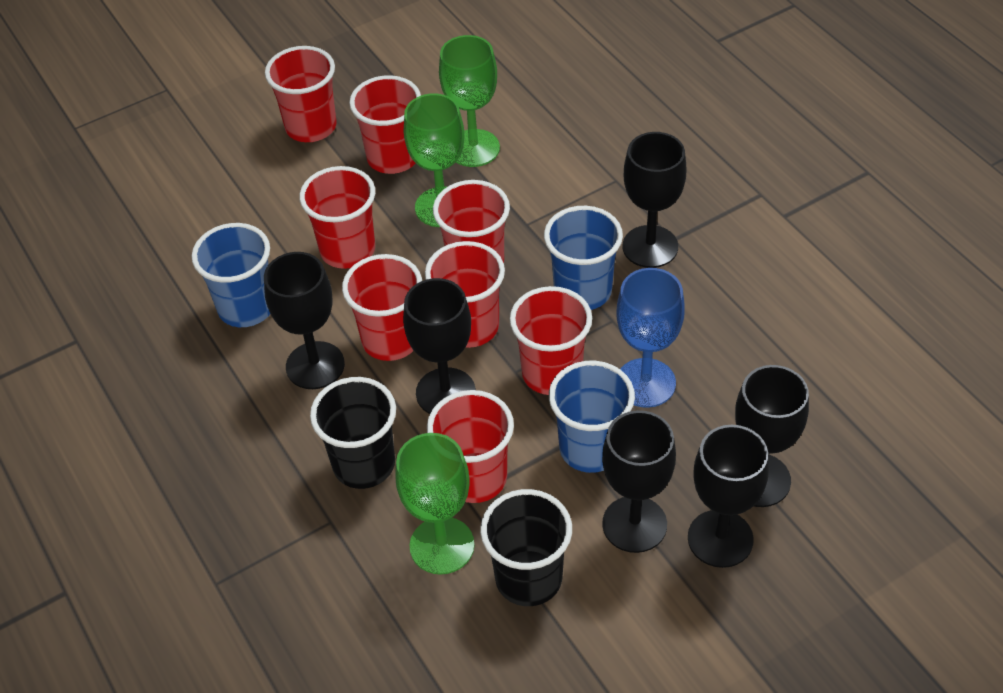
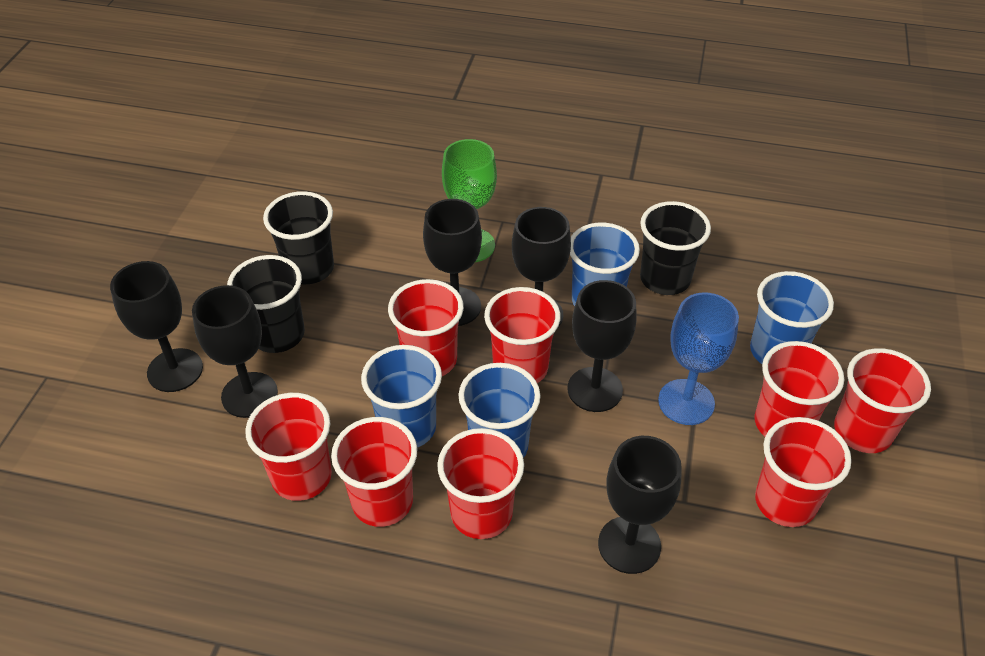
black cup: 2 -> 3
blue cup: 3 -> 4
green goblet: 3 -> 1

